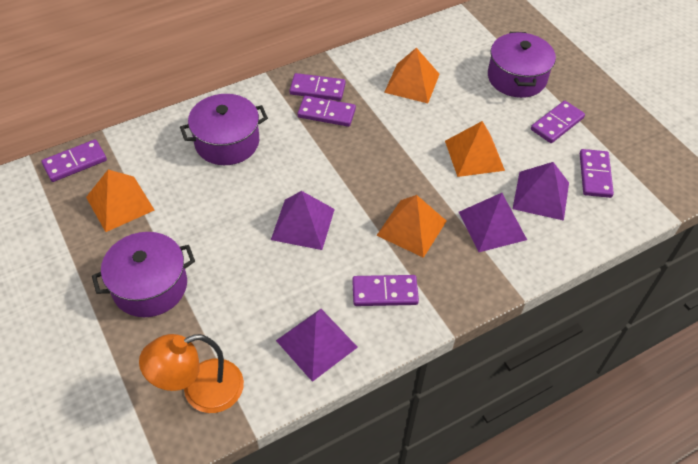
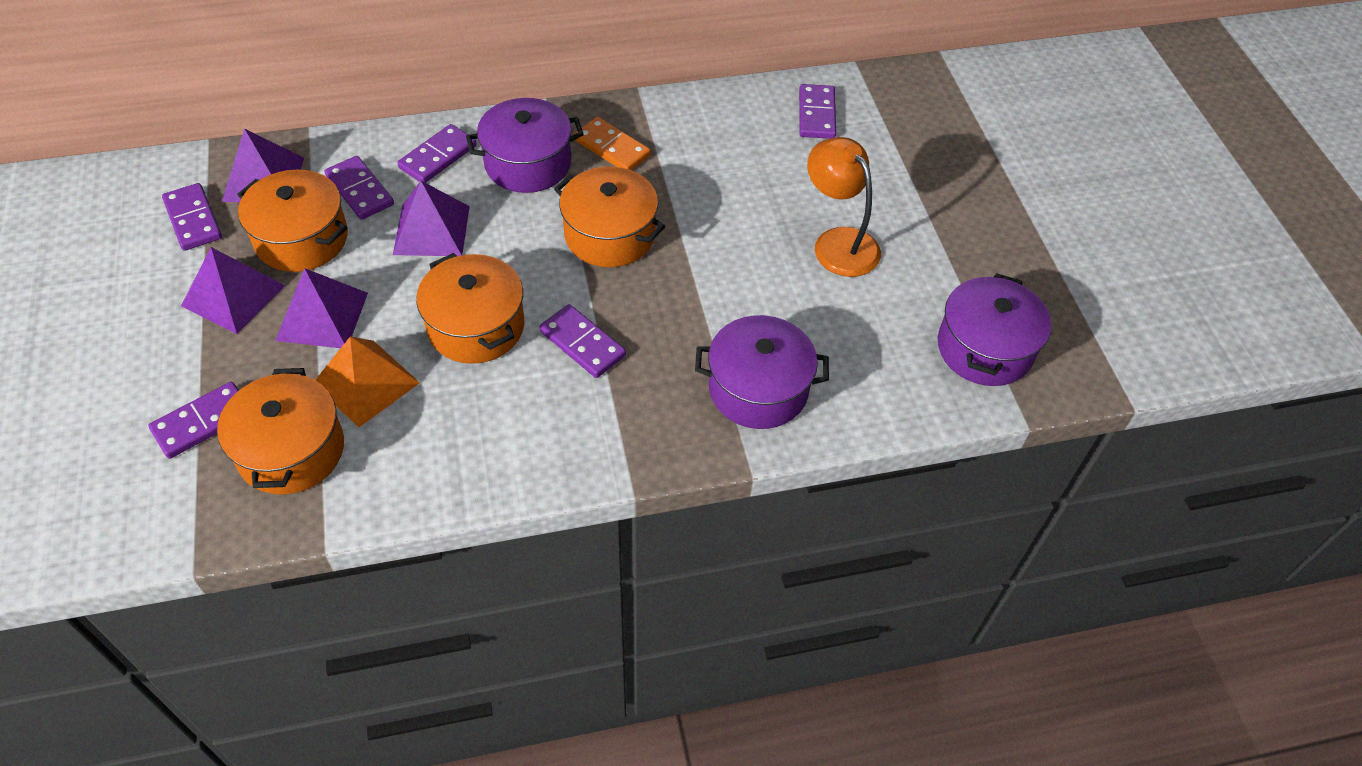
orange domino: 0 -> 1
orange pot: 0 -> 4
orange pyramid: 4 -> 1

